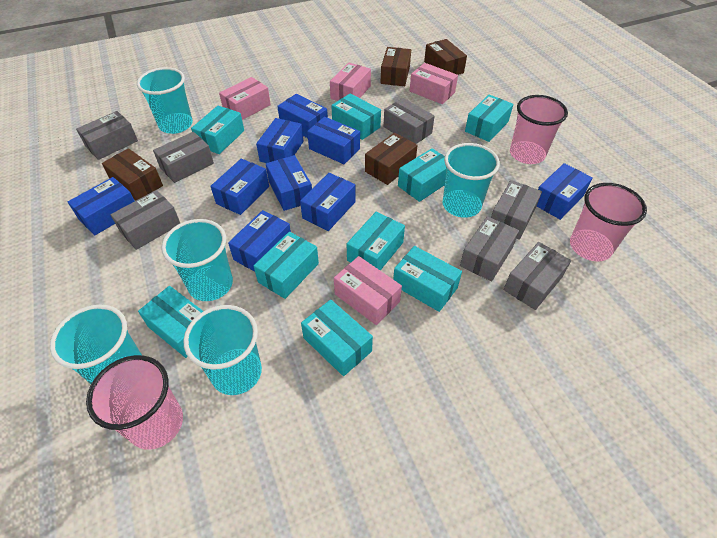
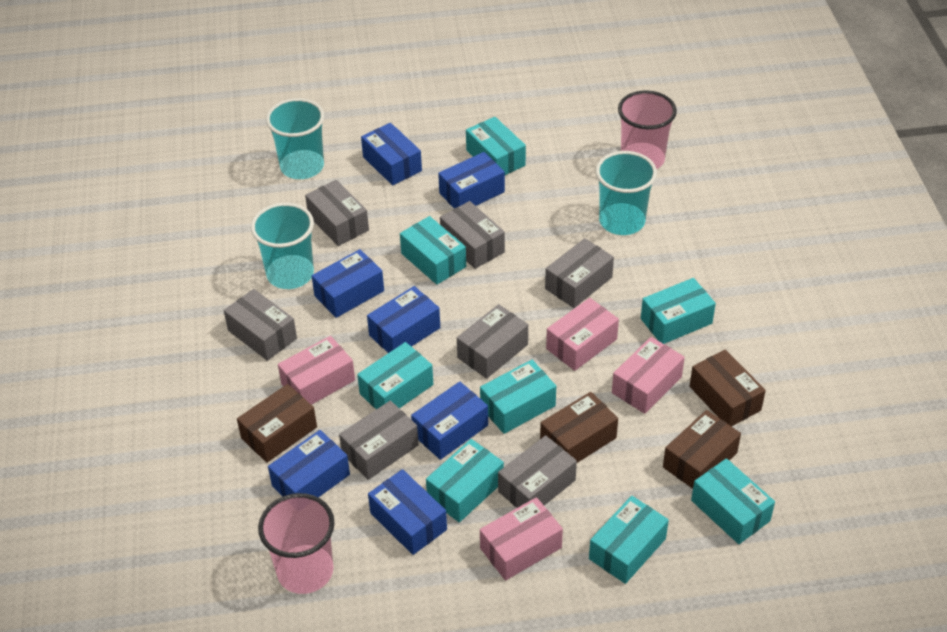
blue box: 9 -> 7
pink cup: 3 -> 2
turquoise box: 9 -> 8
turquoise cup: 5 -> 3

